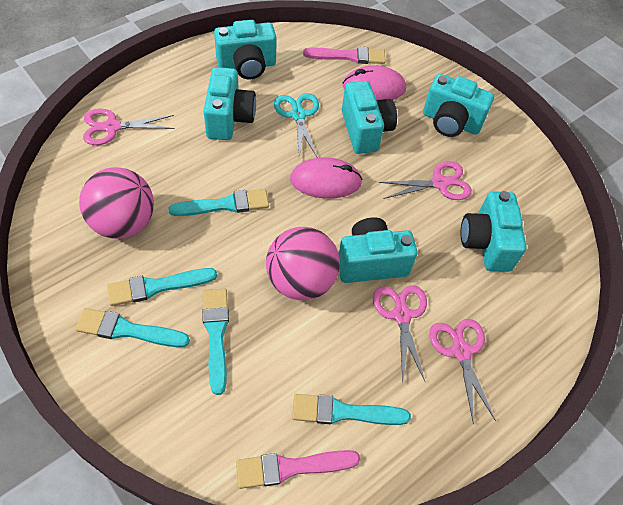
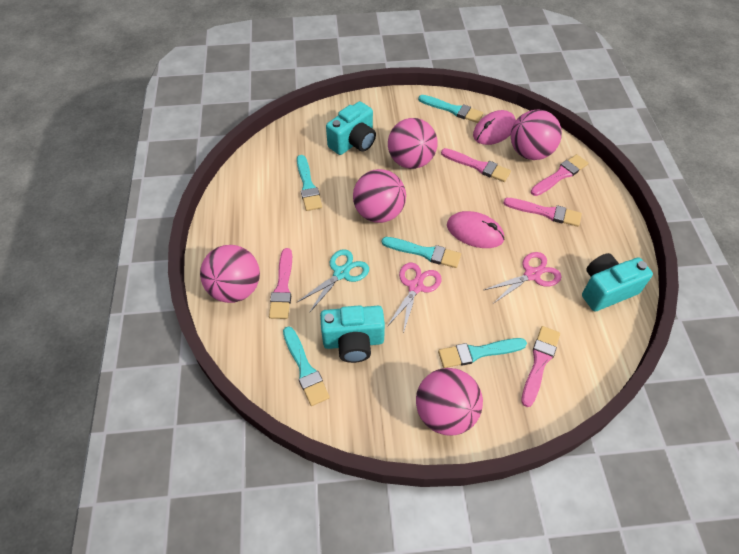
pink ball: 2 -> 5
pink brush: 2 -> 5
pink scissors: 4 -> 2
turquoise camera: 6 -> 3

